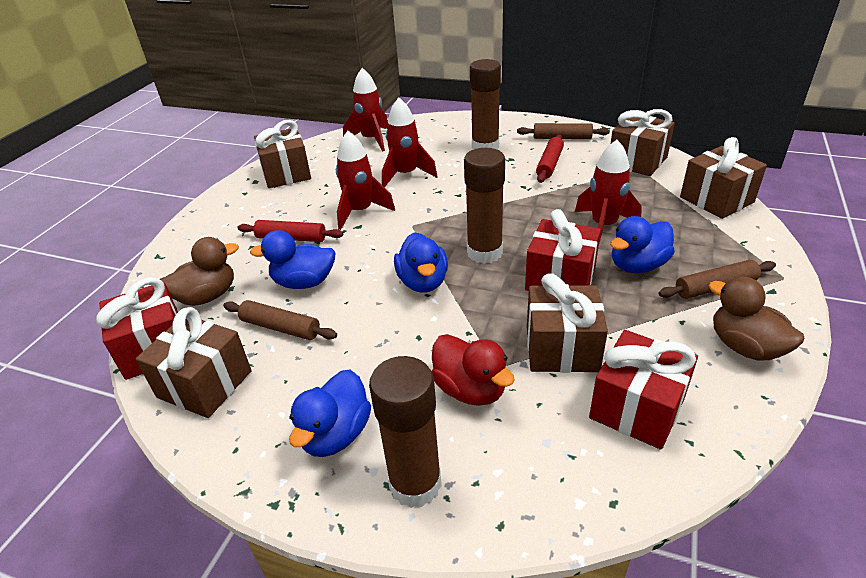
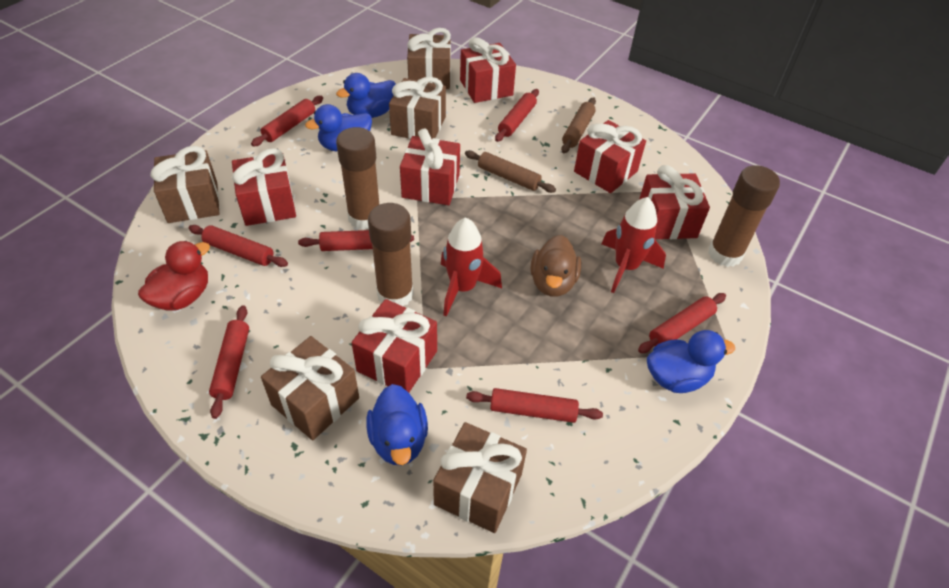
brown duck: 2 -> 1
brown rolling pin: 3 -> 2
red gift: 3 -> 6
red rocket: 4 -> 2
red rolling pin: 2 -> 7

